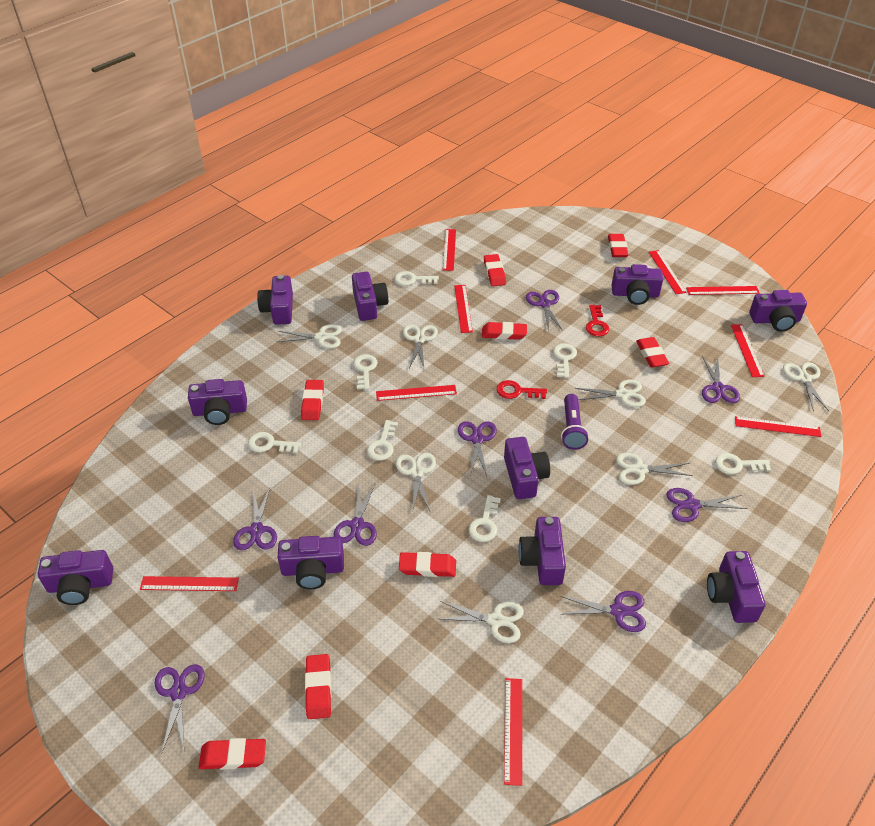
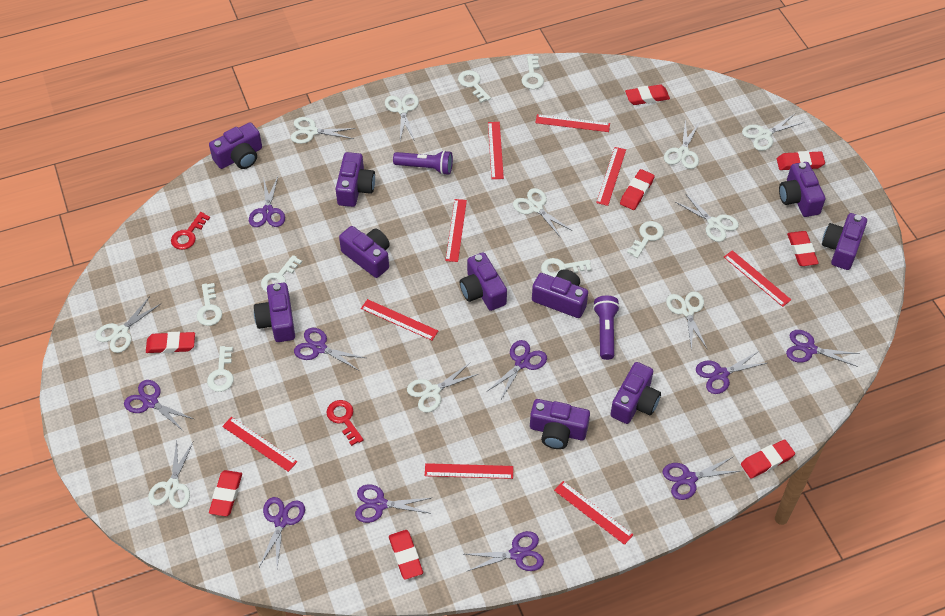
purple flashlight: 1 -> 2
purple scissors: 8 -> 10
white scissors: 7 -> 10

